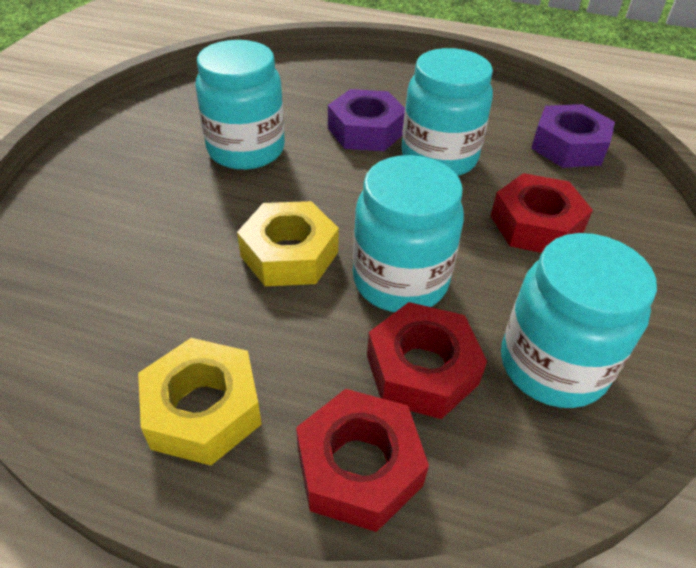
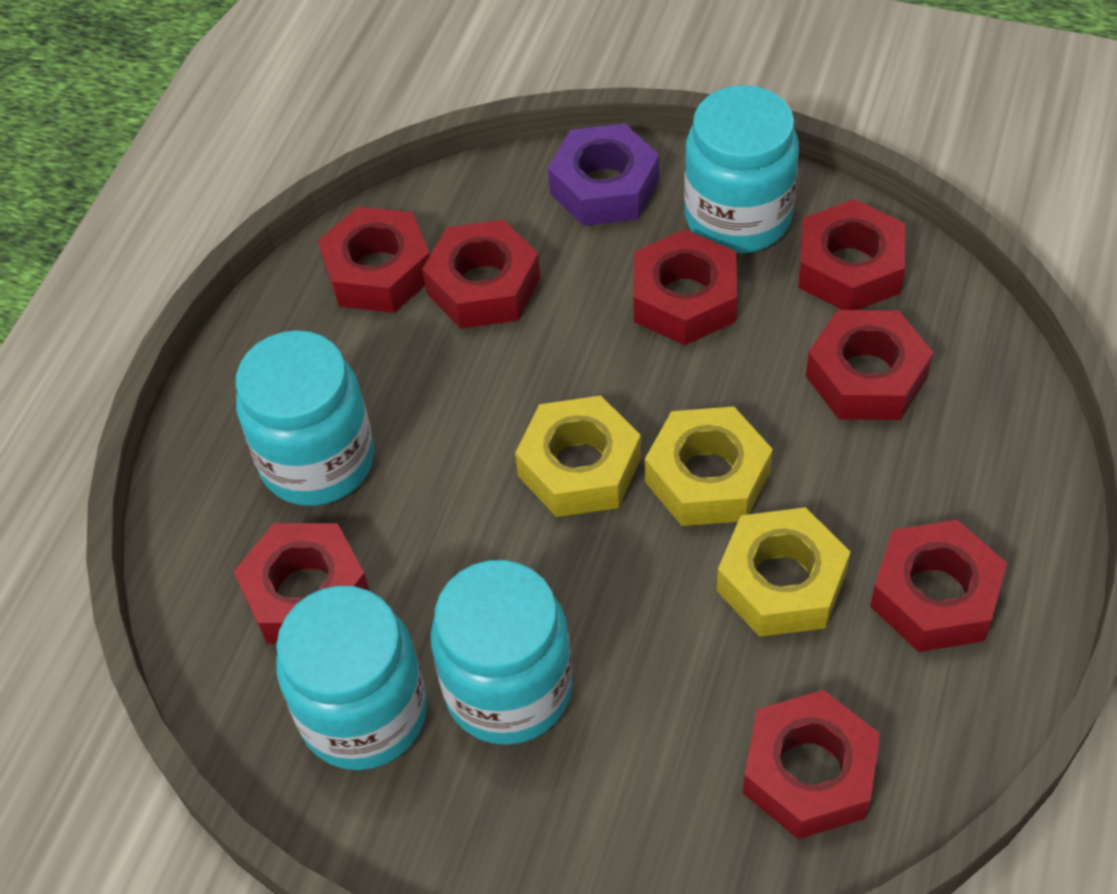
purple nut: 2 -> 1
red nut: 3 -> 8
yellow nut: 2 -> 3

